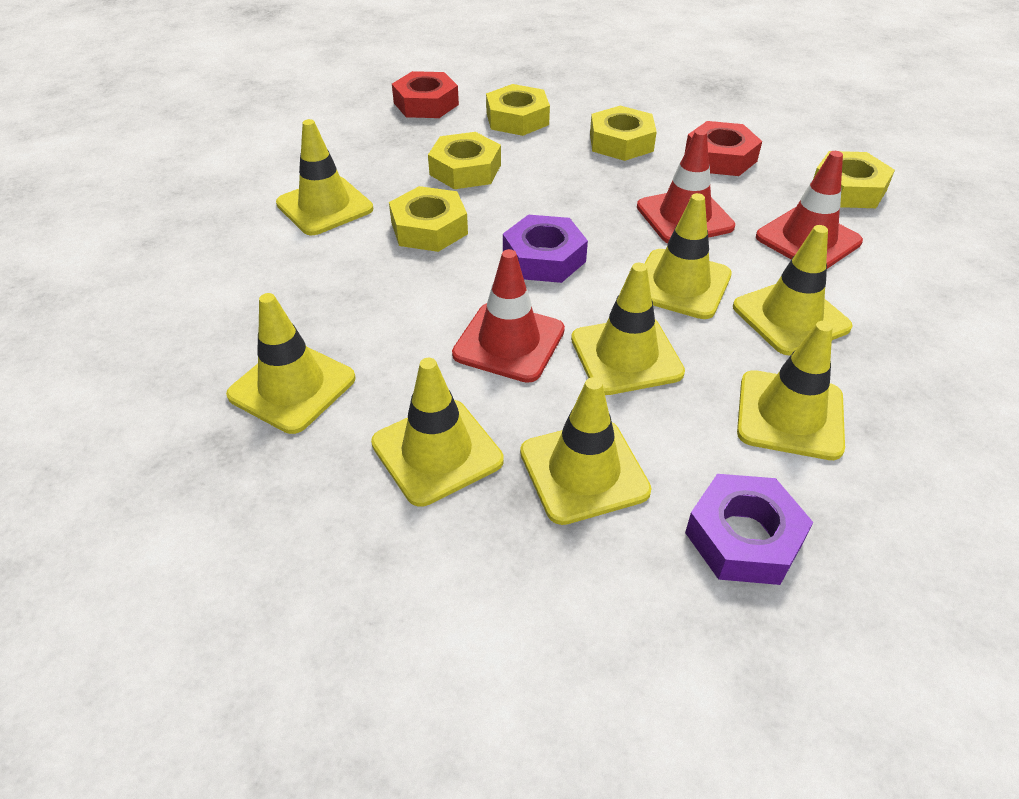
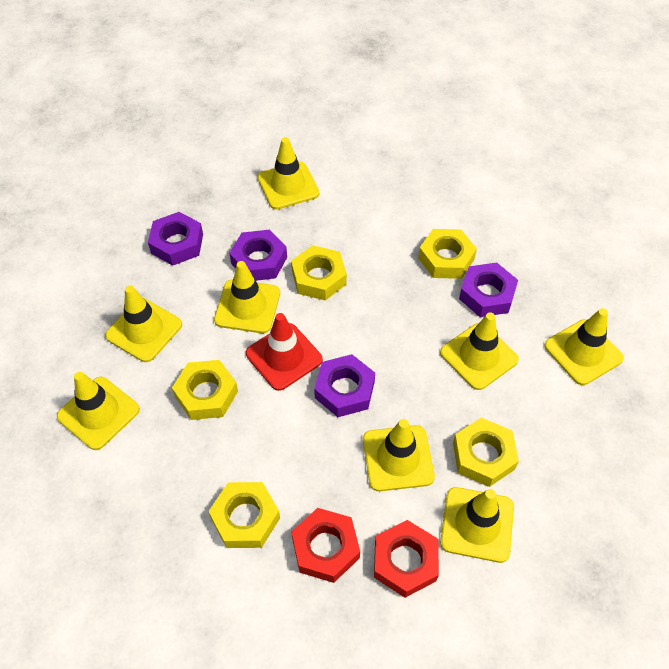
purple nut: 2 -> 4
red traffic cone: 3 -> 1

